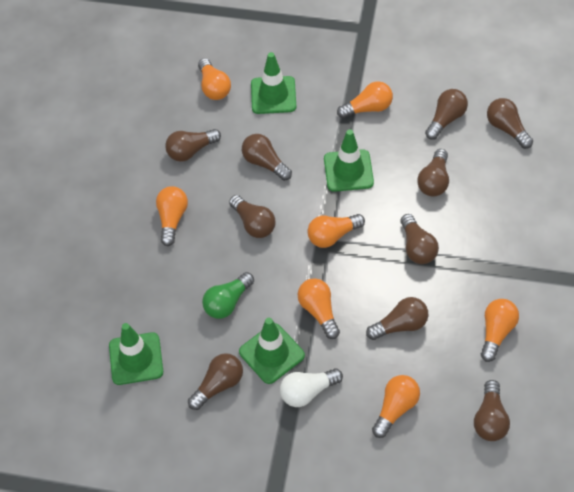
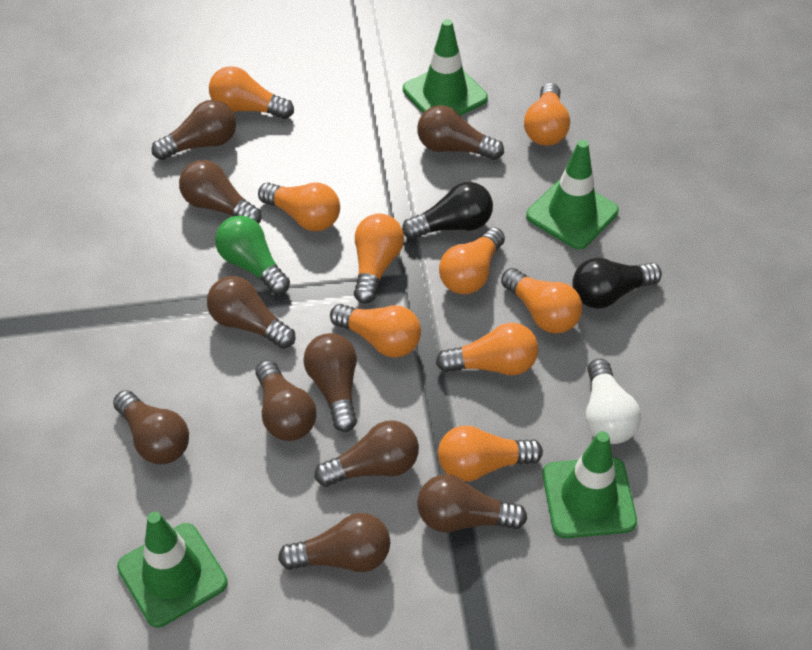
black light bulb: 0 -> 2
orange light bulb: 7 -> 9

